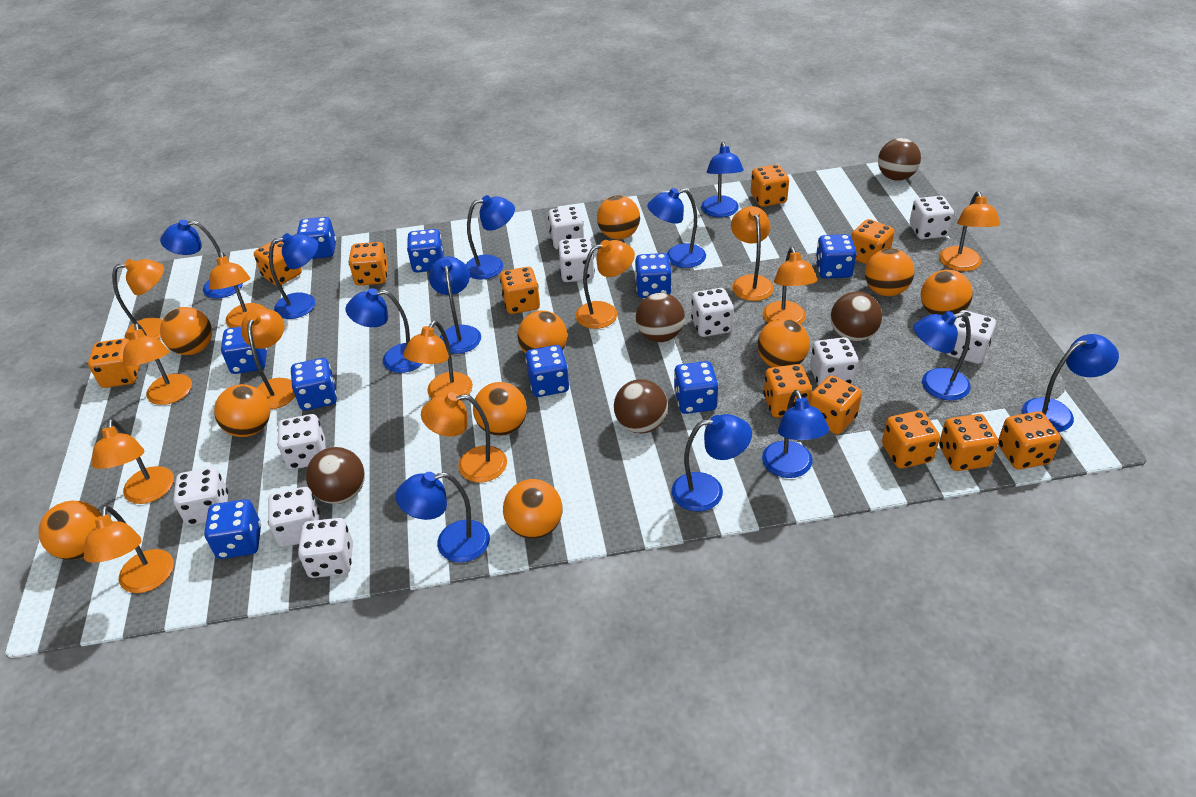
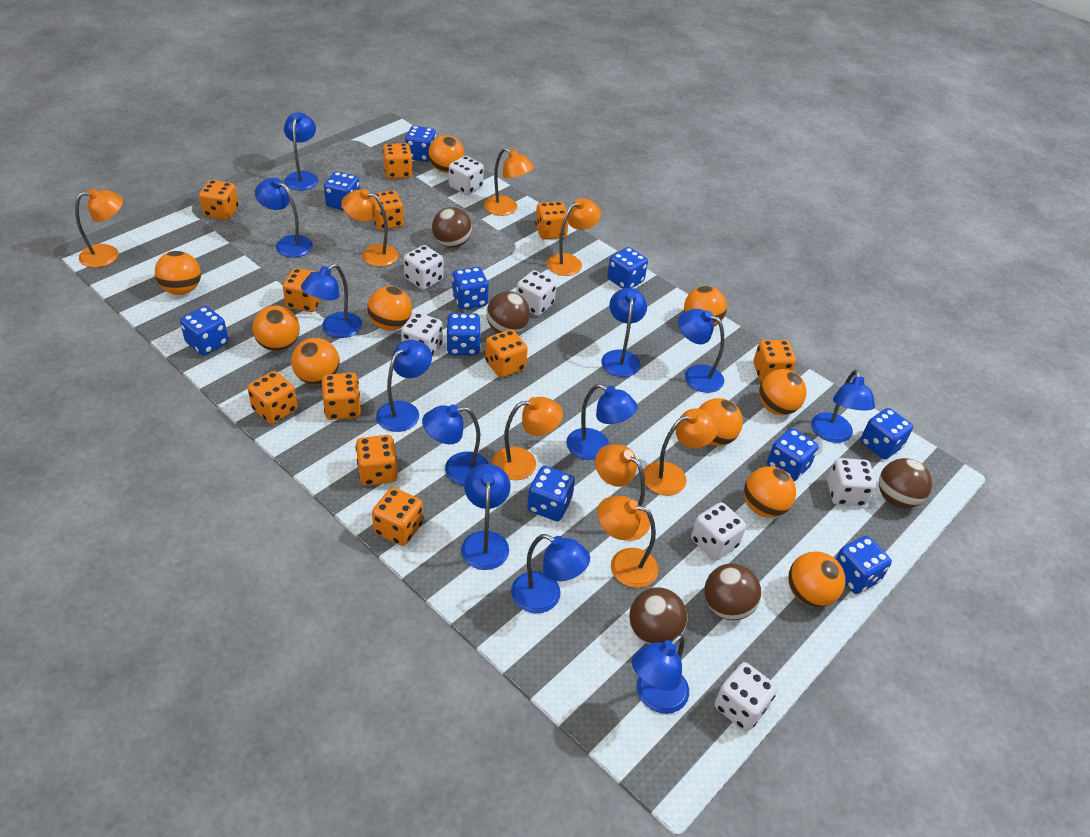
blue dice: 9 -> 10
orange lamp: 12 -> 8
white dice: 10 -> 7

